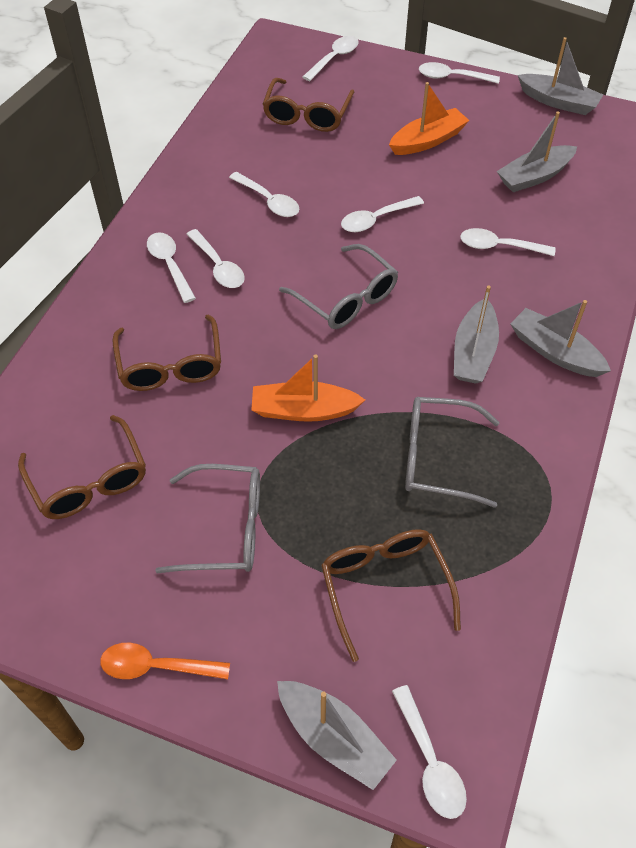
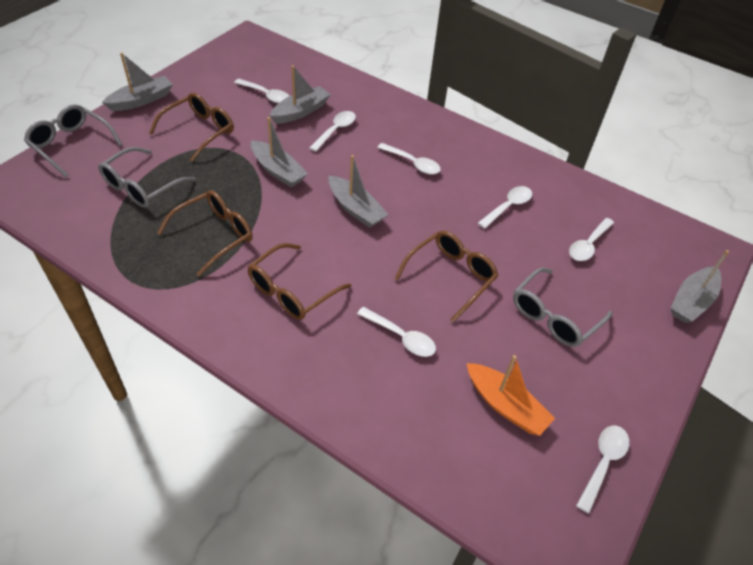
orange boat: 2 -> 1
orange spoon: 1 -> 0
white spoon: 8 -> 7

